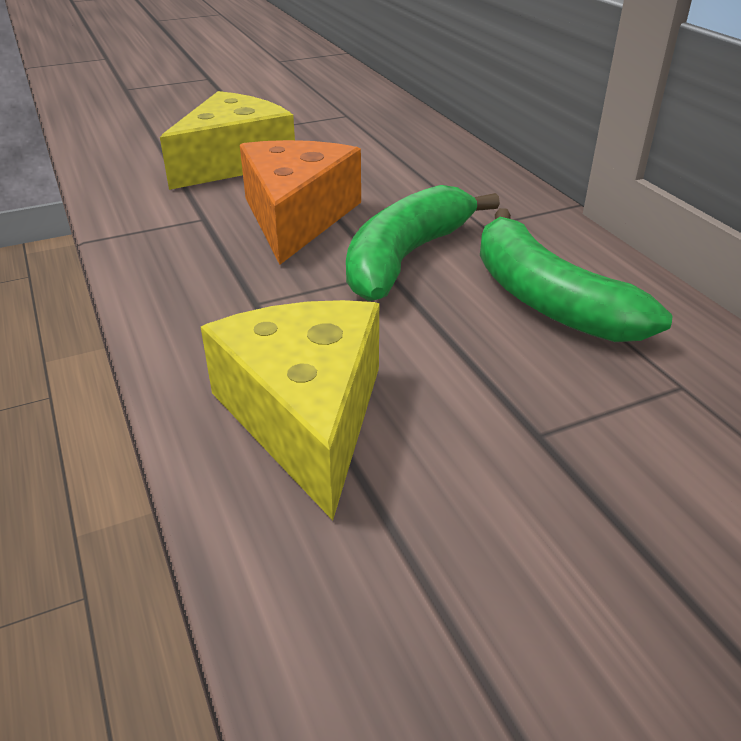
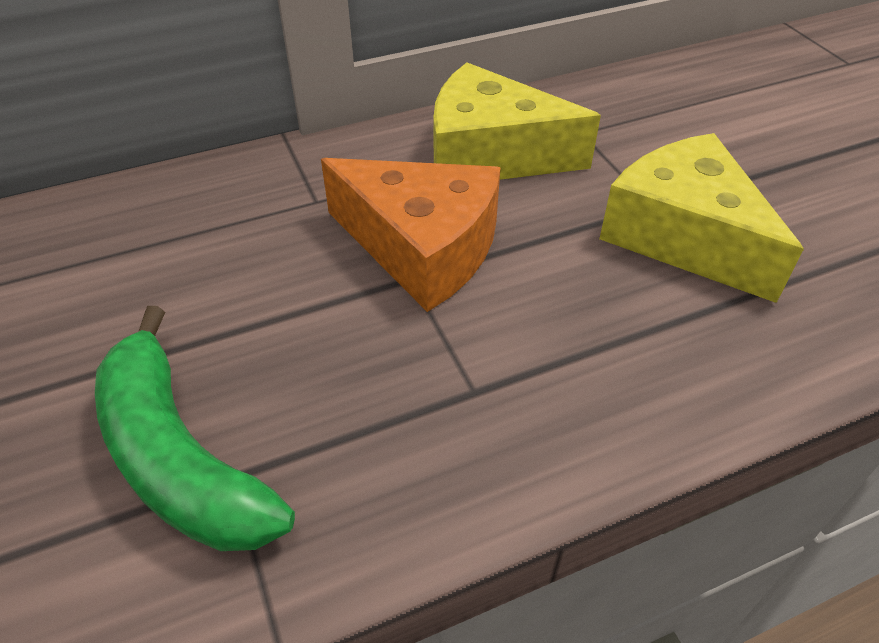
green banana: 2 -> 1

